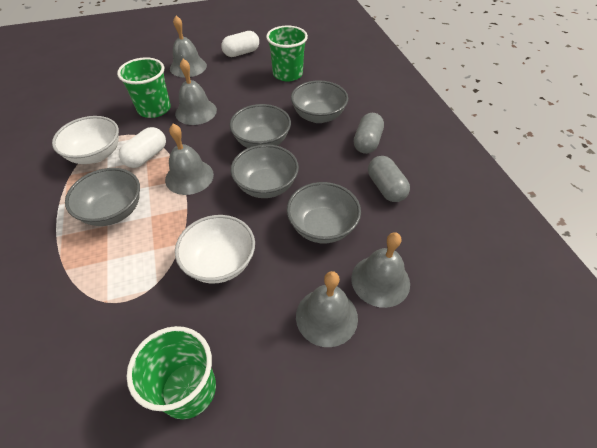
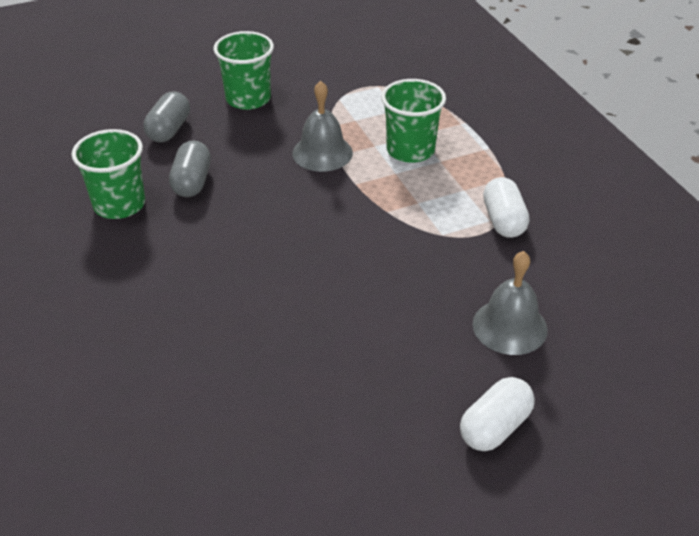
grey bell: 5 -> 2
grey bowl: 5 -> 0
white bowl: 2 -> 0

